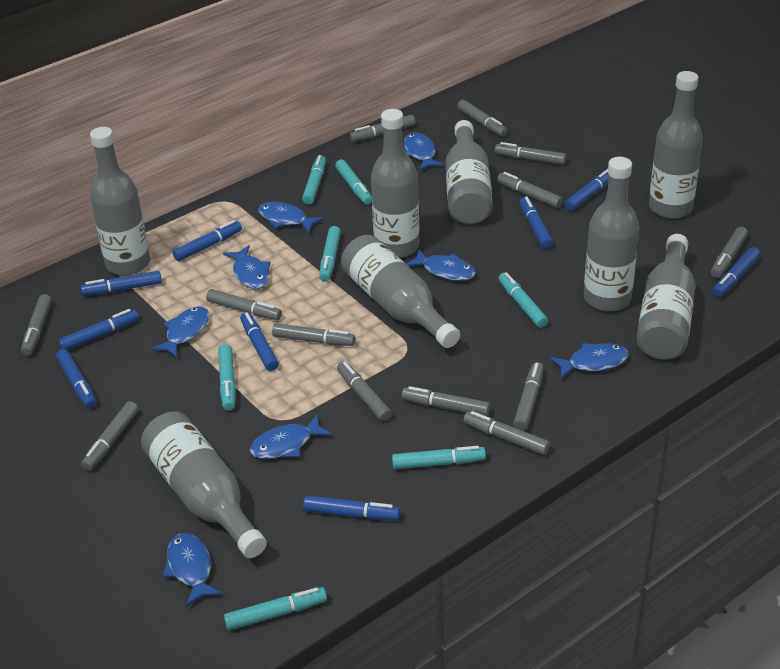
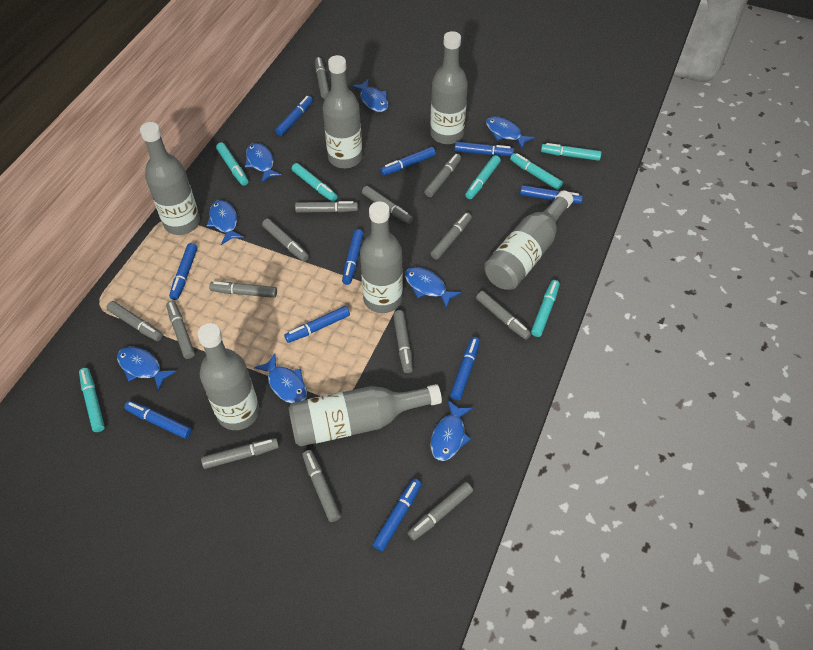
blue marker: 9 -> 10
grey bottle: 8 -> 7
grey marker: 13 -> 14

